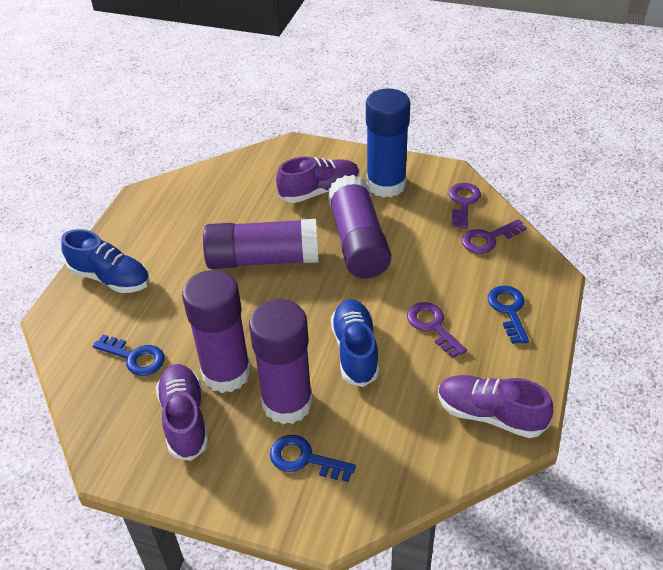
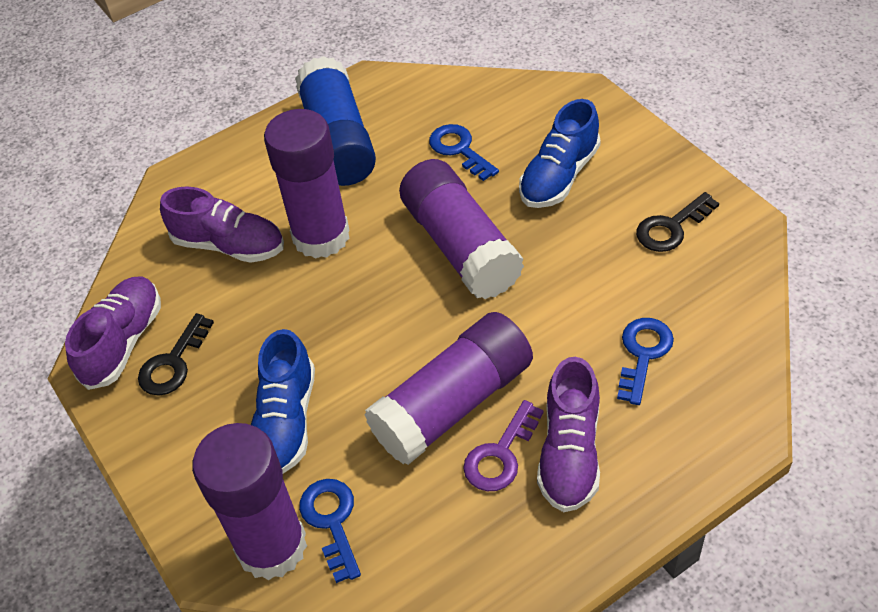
black key: 0 -> 2
purple key: 3 -> 1

